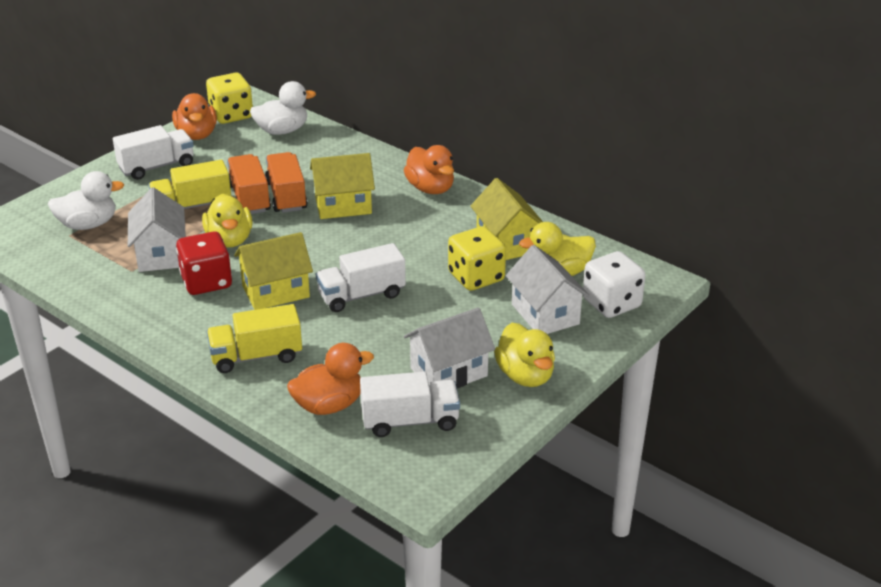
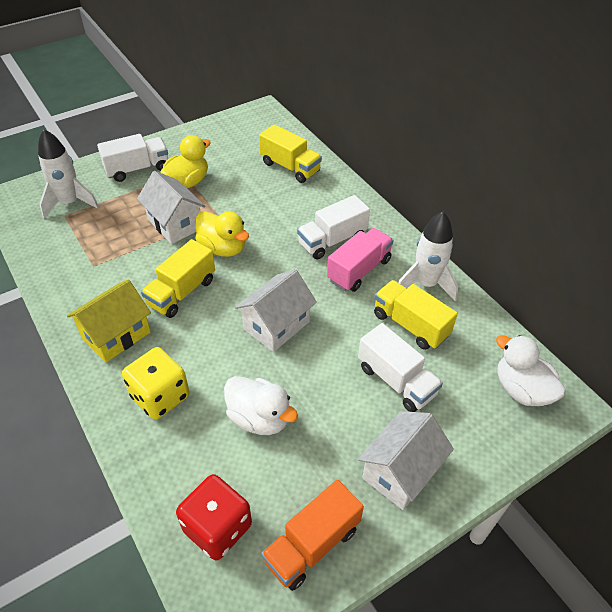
orange duck: 3 -> 0
orange truck: 2 -> 1
pink truck: 0 -> 1
white dice: 1 -> 0
white rocket: 0 -> 2
yellow dice: 2 -> 1
yellow duck: 3 -> 2
yellow house: 3 -> 1
yellow truck: 2 -> 3

